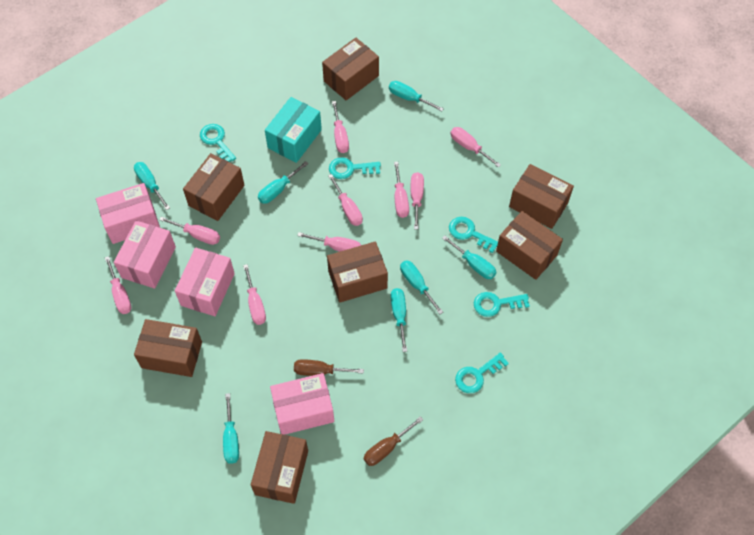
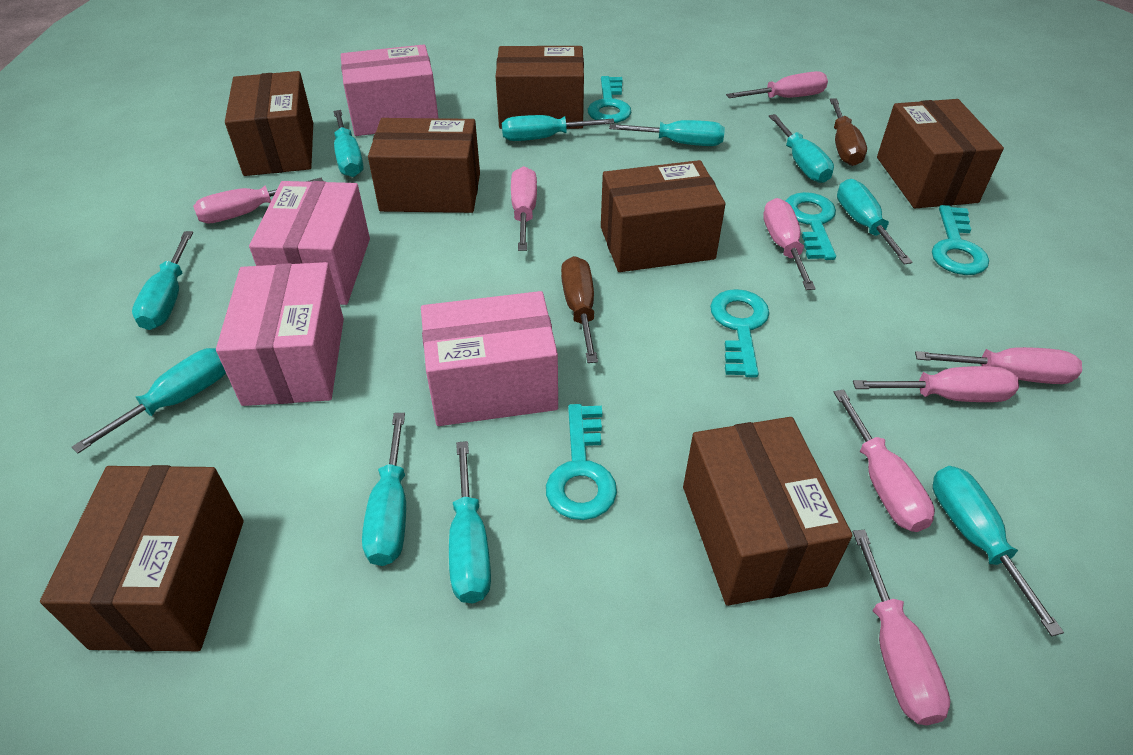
pink screwdriver: 9 -> 8
turquoise box: 1 -> 0
turquoise screwdriver: 7 -> 10

